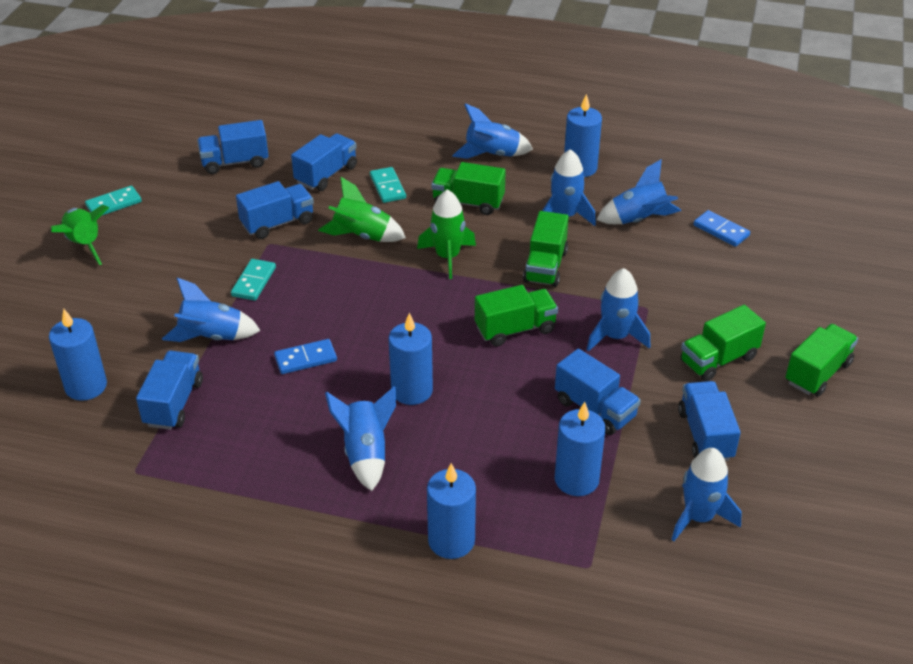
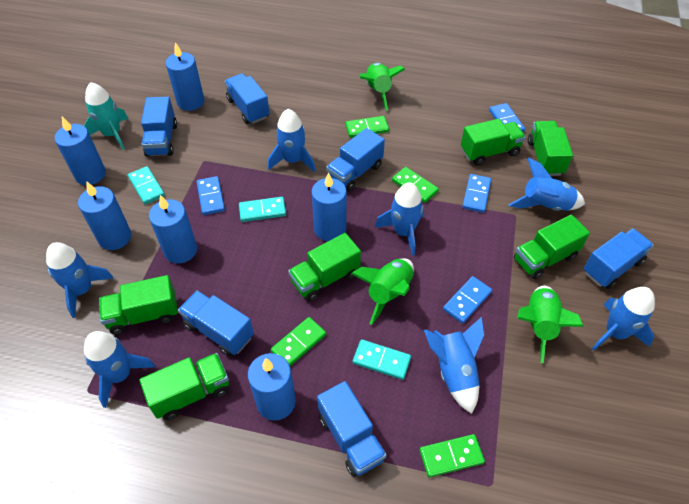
blue candle: 5 -> 6
blue domino: 2 -> 4
green domino: 0 -> 4
green truck: 5 -> 6
turquoise rocket: 0 -> 1

